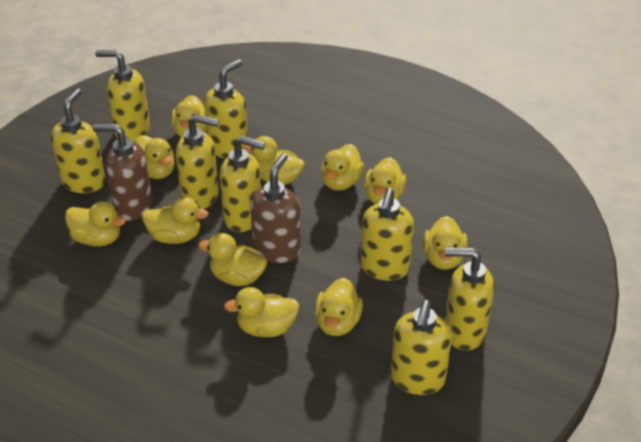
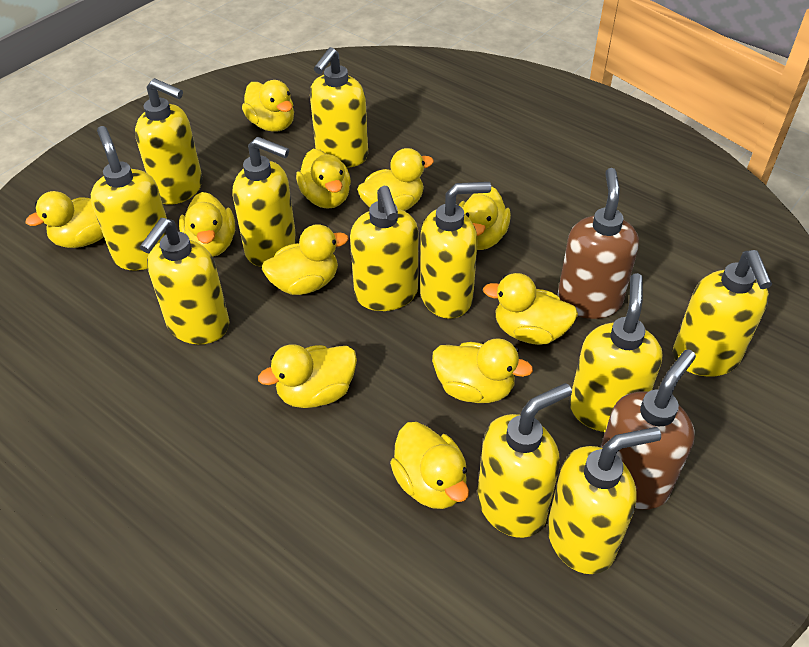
yellow soap dispenser: 8 -> 11

